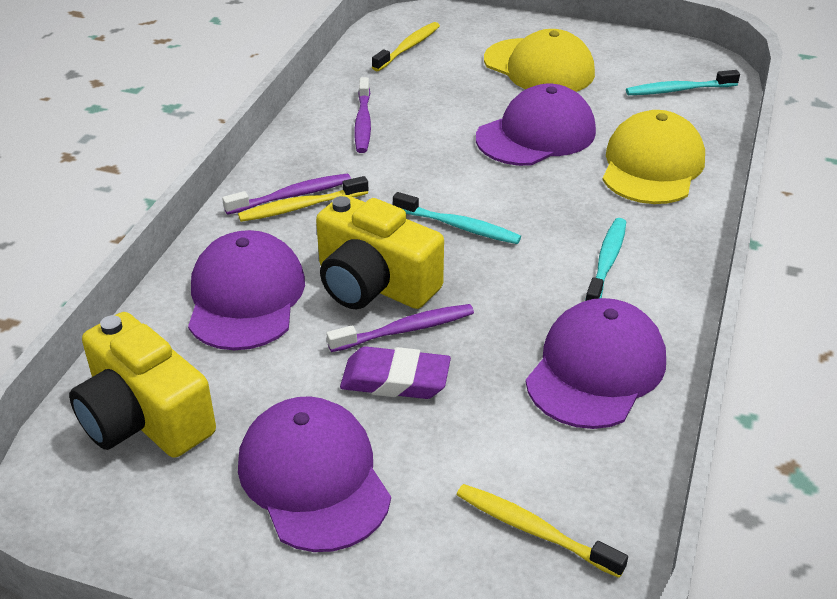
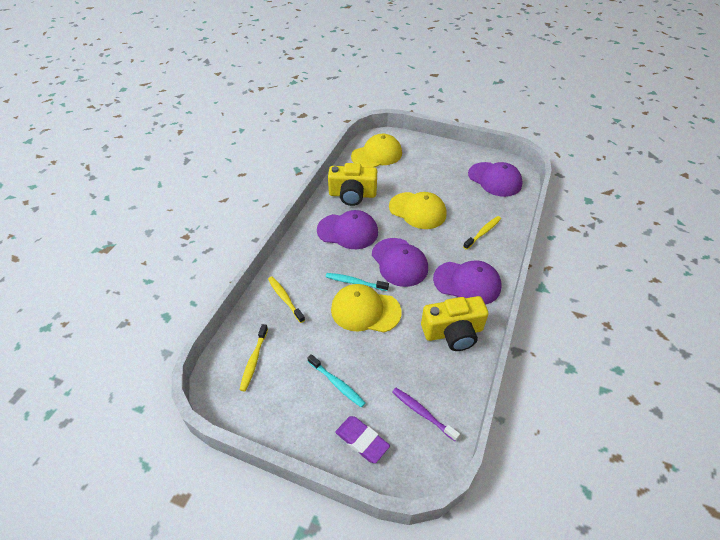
purple toothbrush: 3 -> 1
turquoise toothbrush: 3 -> 2
yellow cap: 2 -> 3

